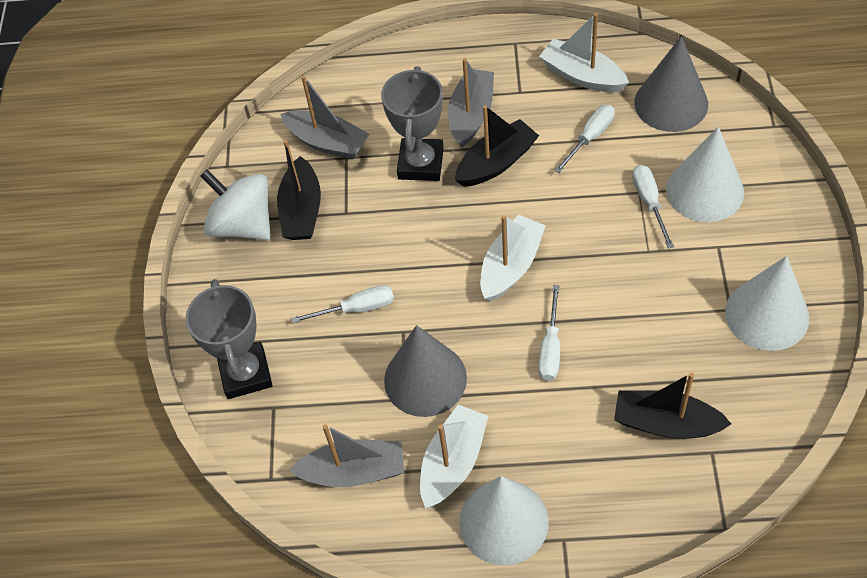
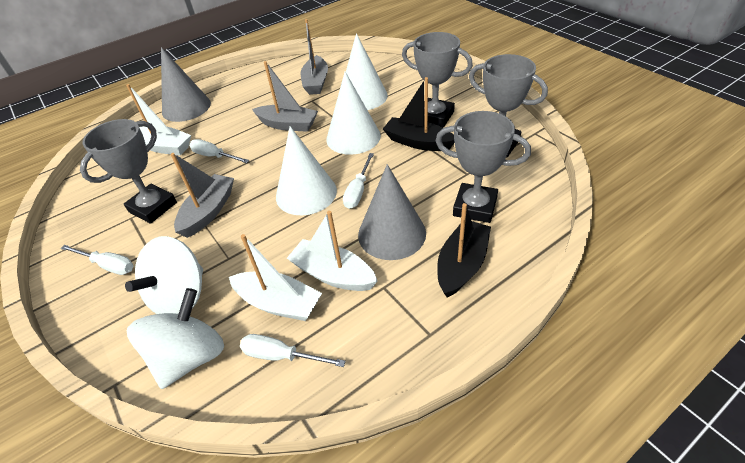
black boat: 3 -> 2
grey trophy: 2 -> 4
white spinning top: 1 -> 2

